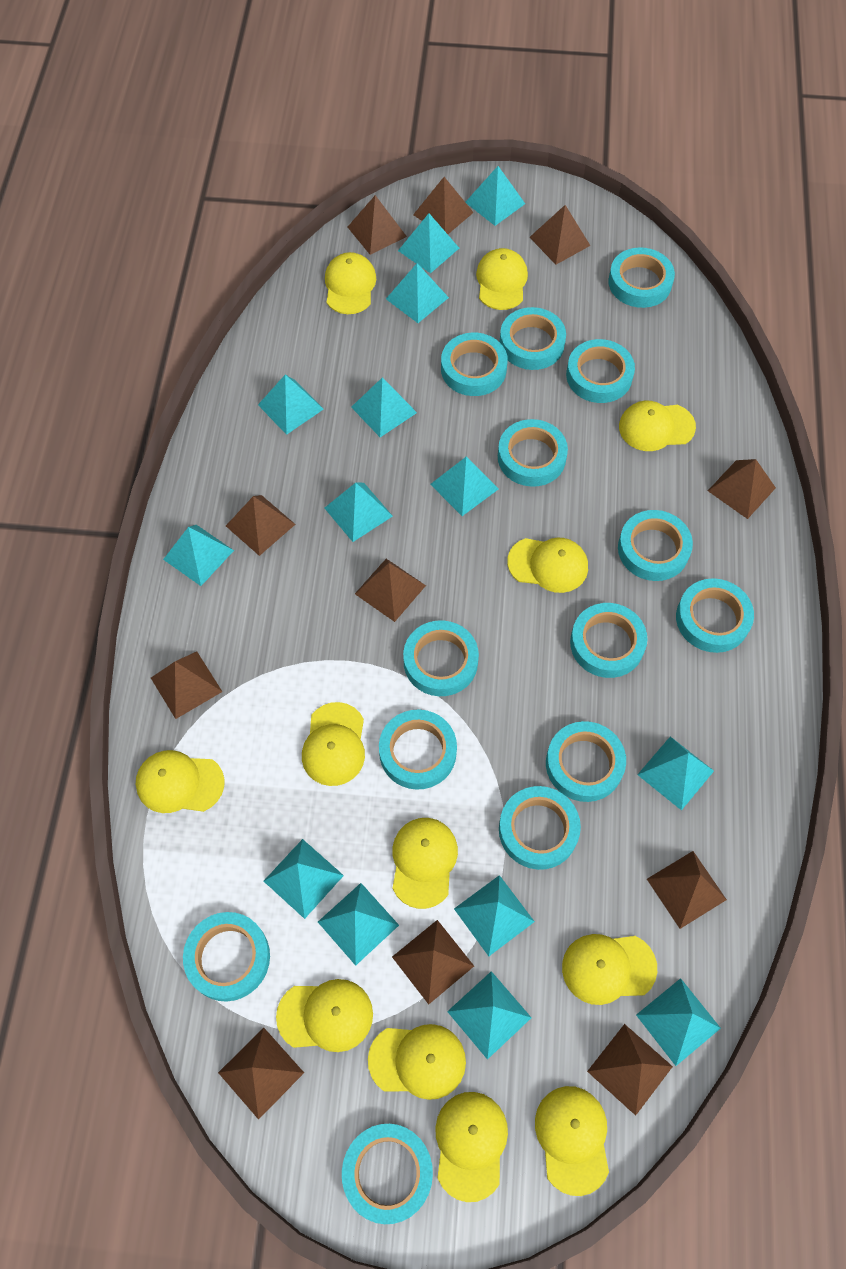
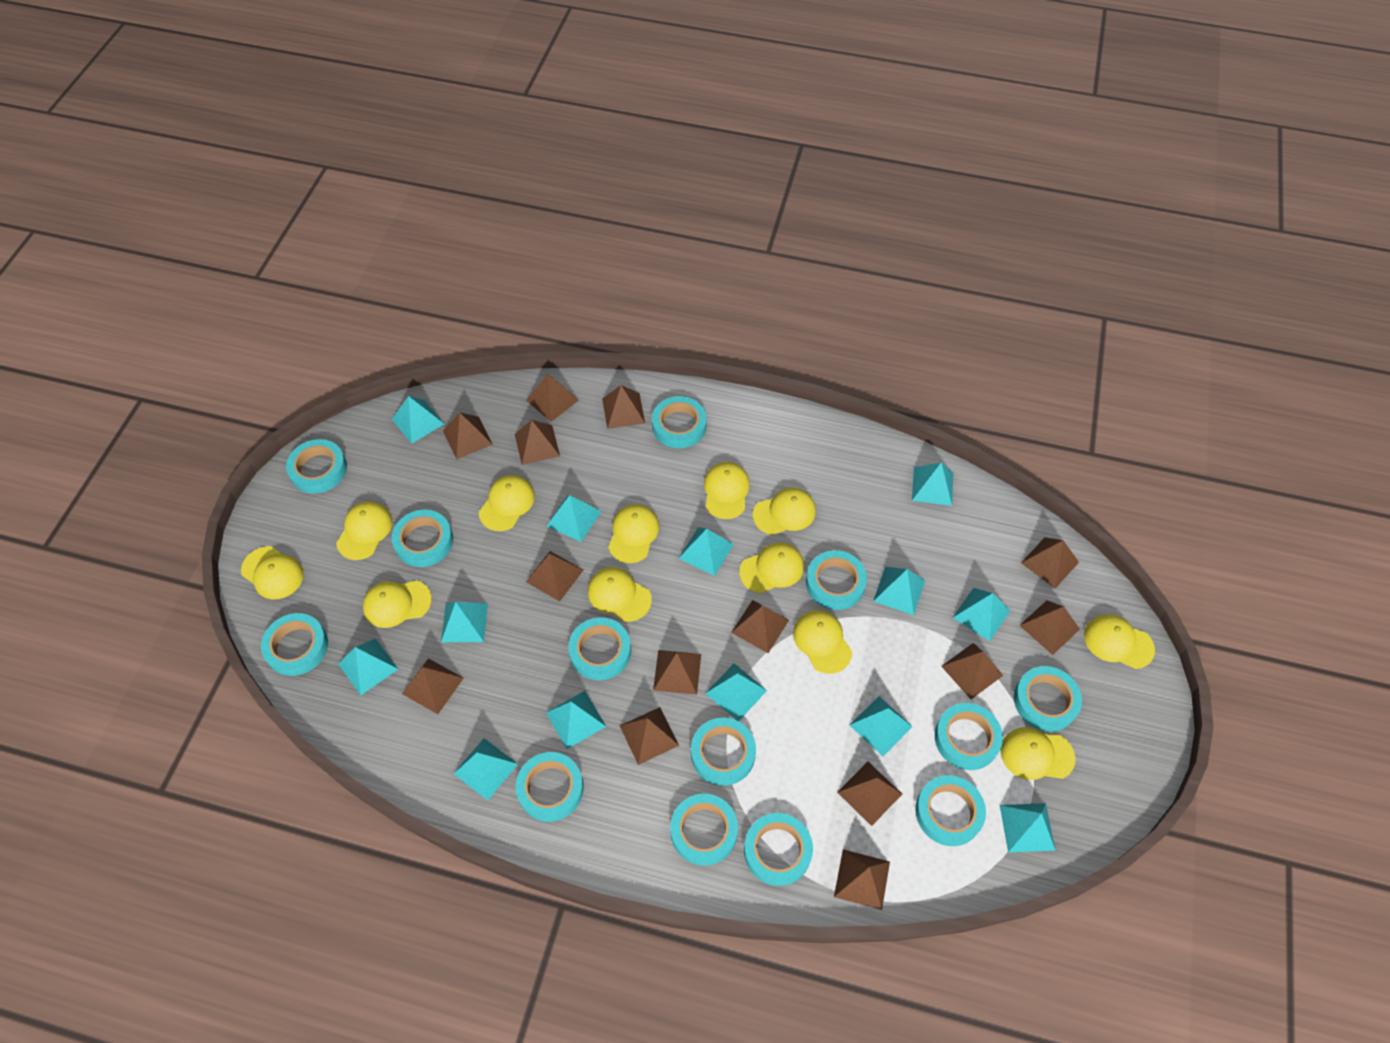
brown pyramid: 11 -> 14
turquoise pyramid: 14 -> 13
turquoise tape: 14 -> 13

